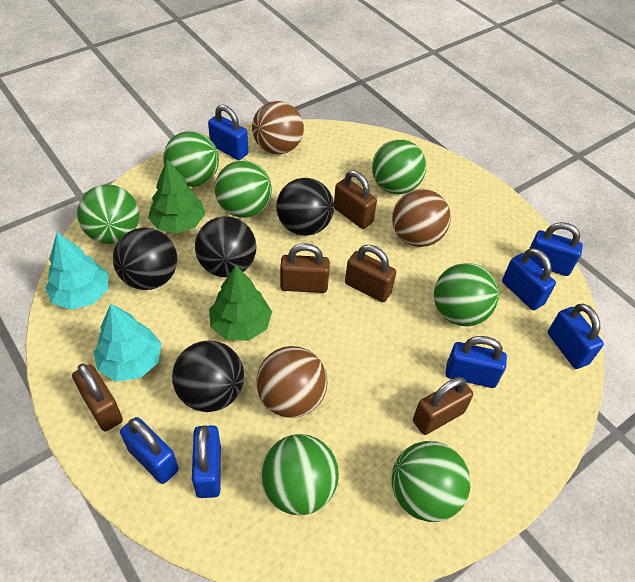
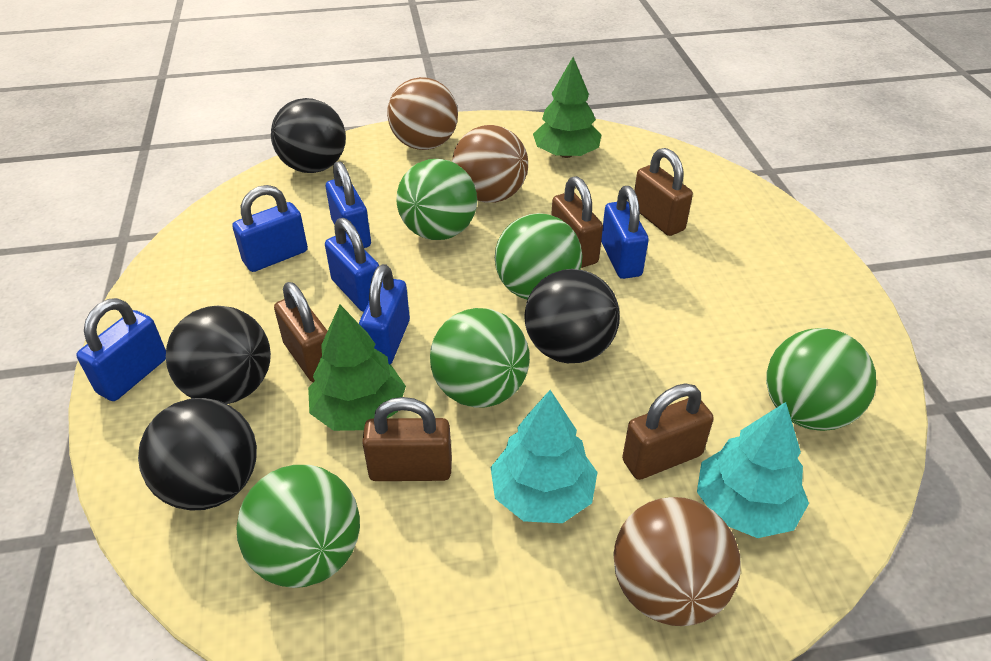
blue padlock: 7 -> 6
green ball: 7 -> 5

